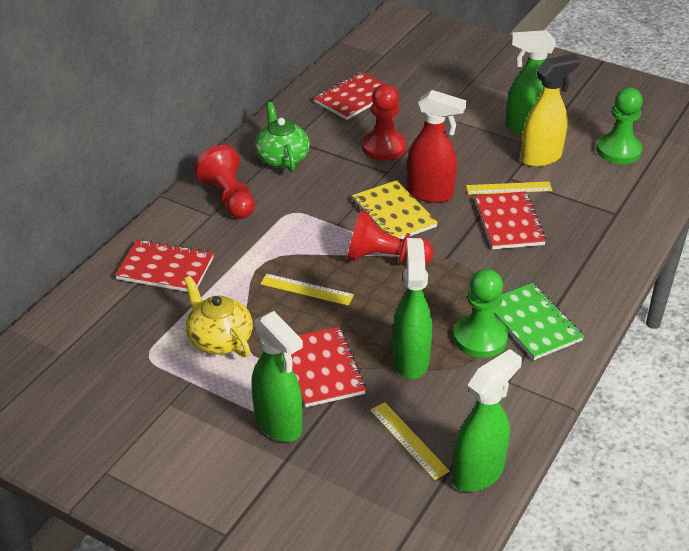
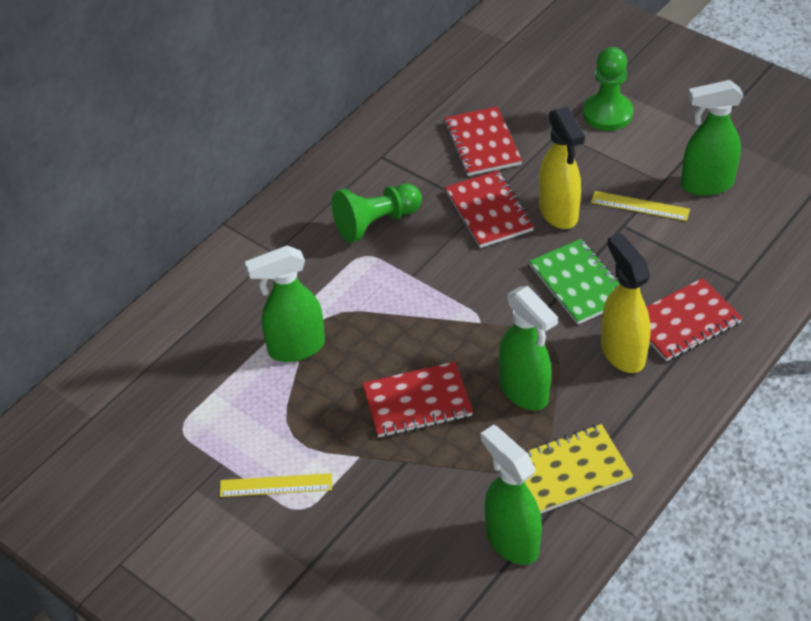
green teapot: 1 -> 0
red pawn: 3 -> 0
red spray bottle: 1 -> 0
yellow ruler: 3 -> 2
yellow spray bottle: 1 -> 2
yellow teapot: 1 -> 0

